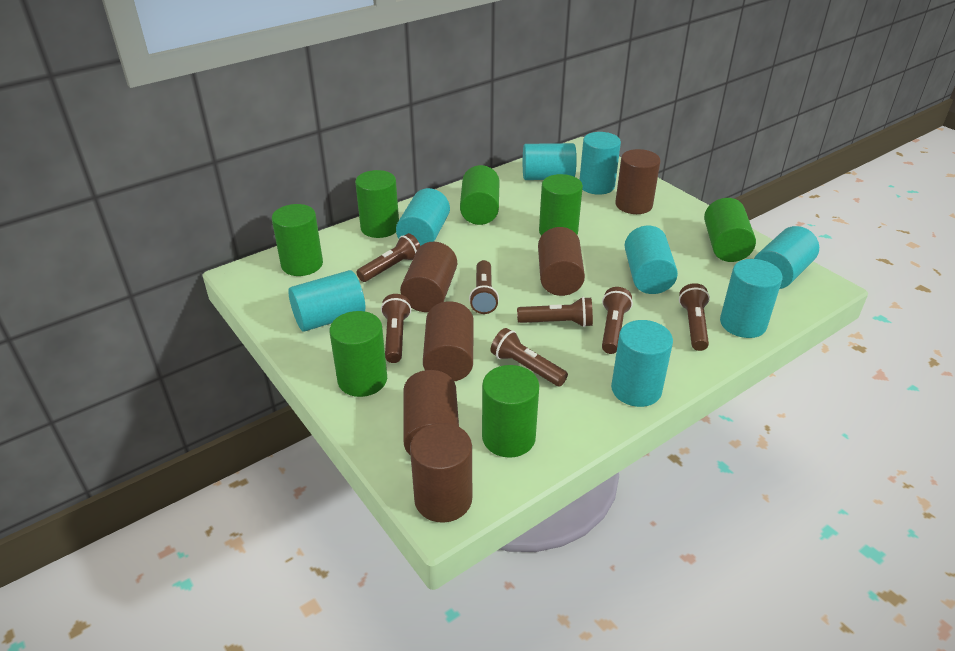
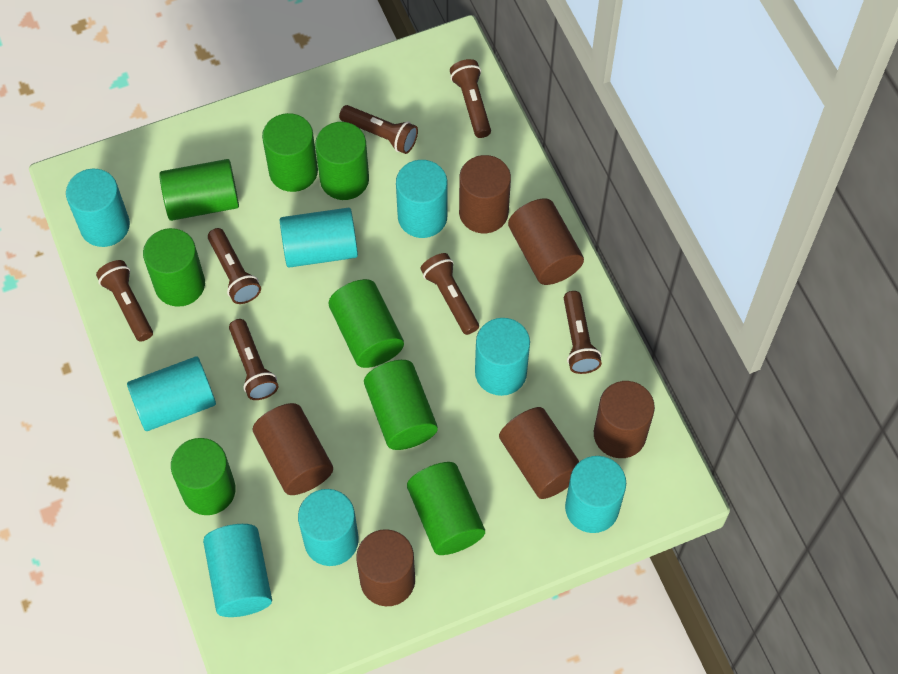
green cylinder: 7 -> 8

